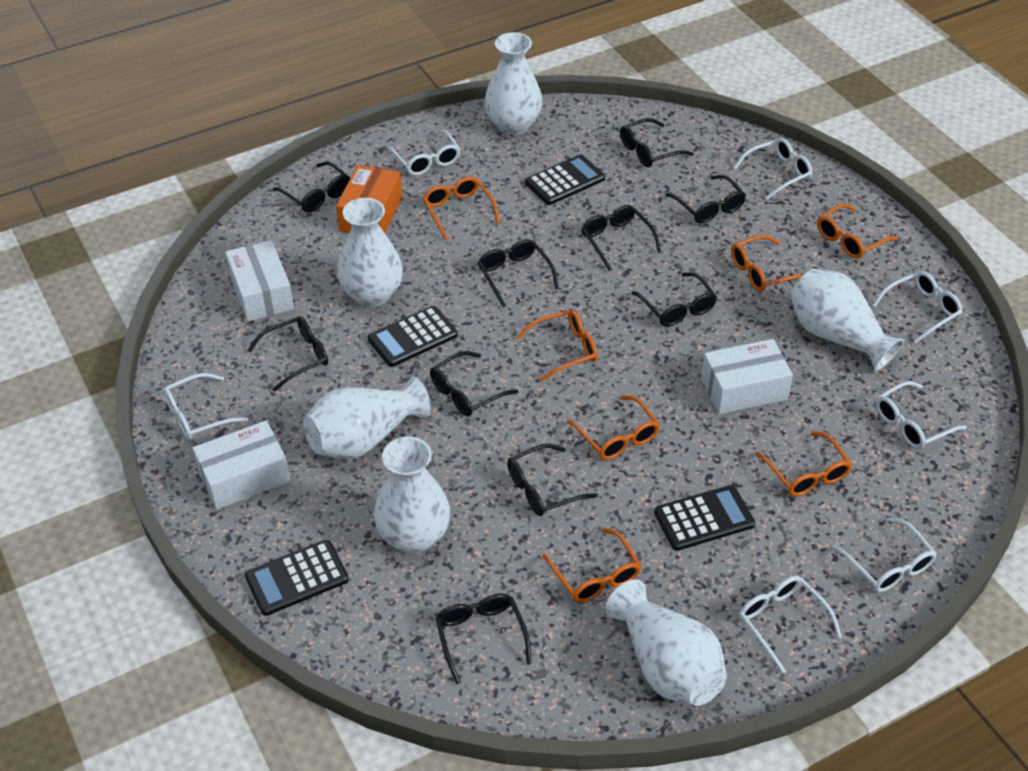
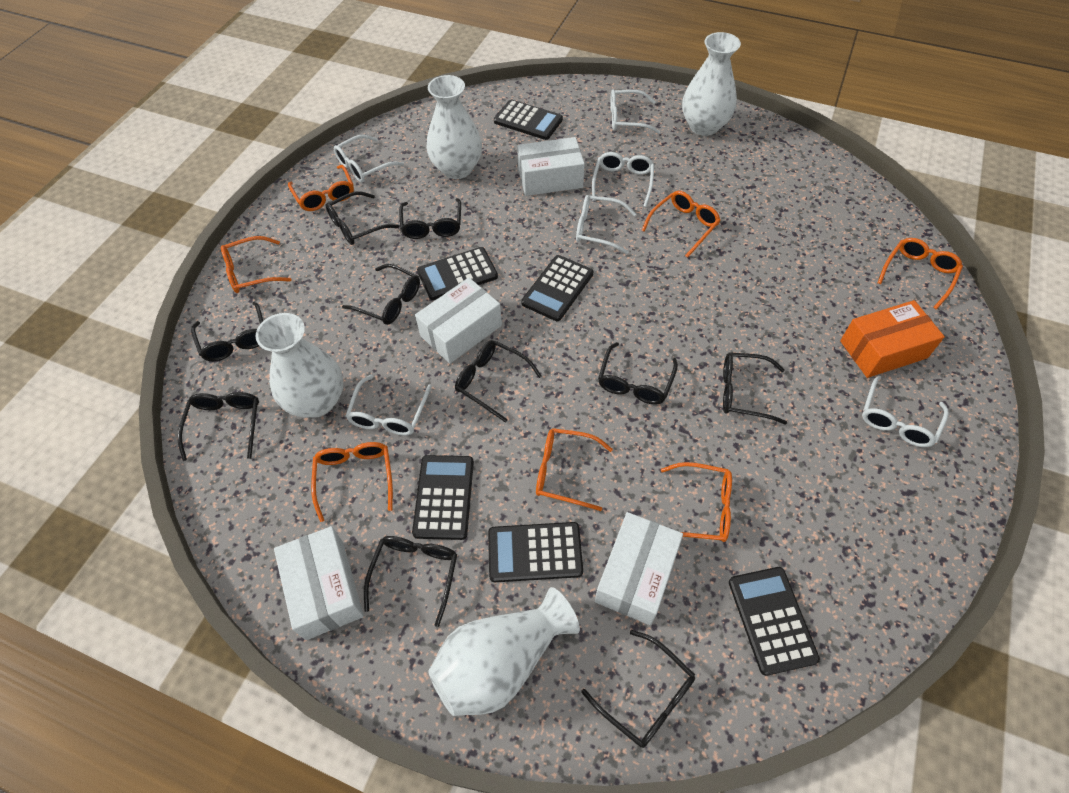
black calculator: 4 -> 6
white box: 3 -> 4
white glasses: 7 -> 6
white vase: 6 -> 4

